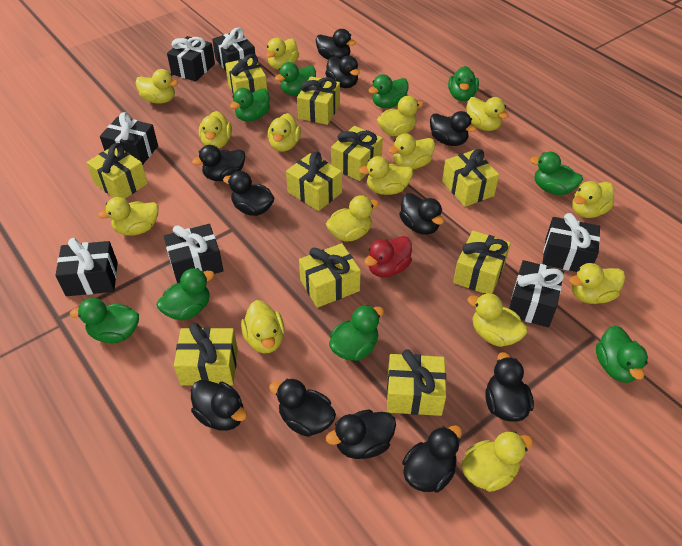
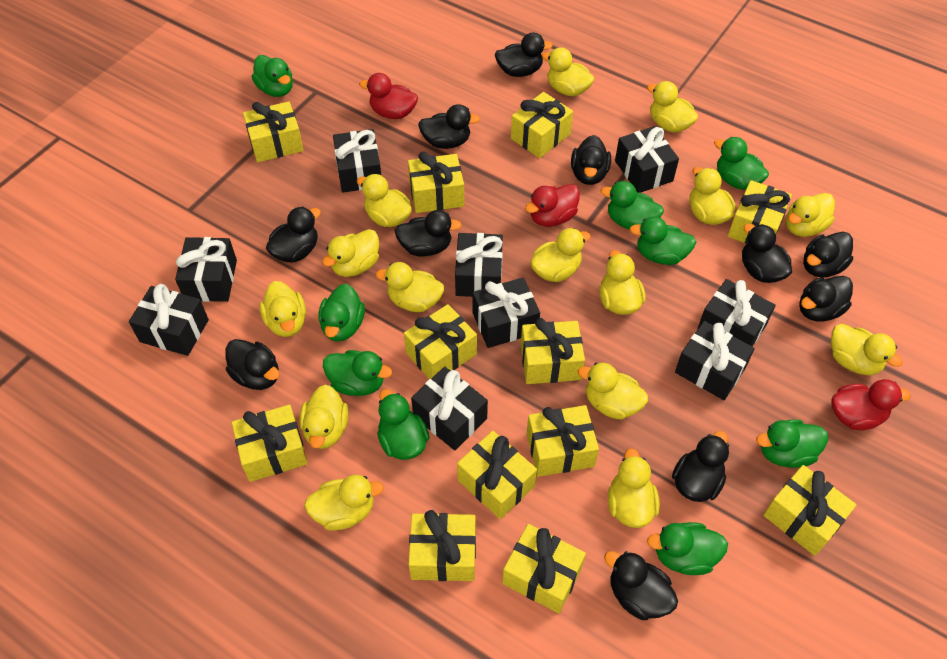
black gift: 7 -> 9
red duck: 1 -> 3
yellow gift: 10 -> 12

